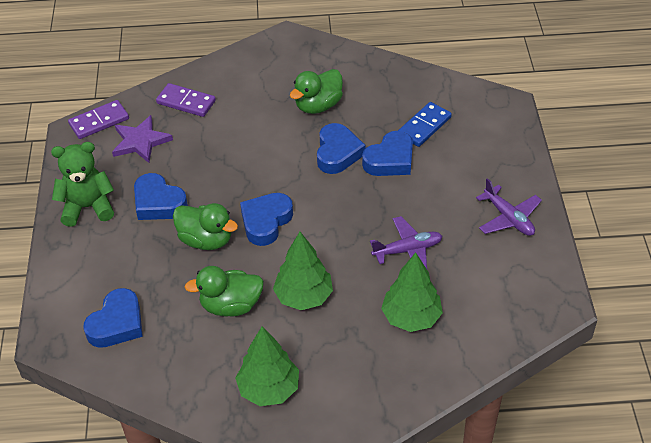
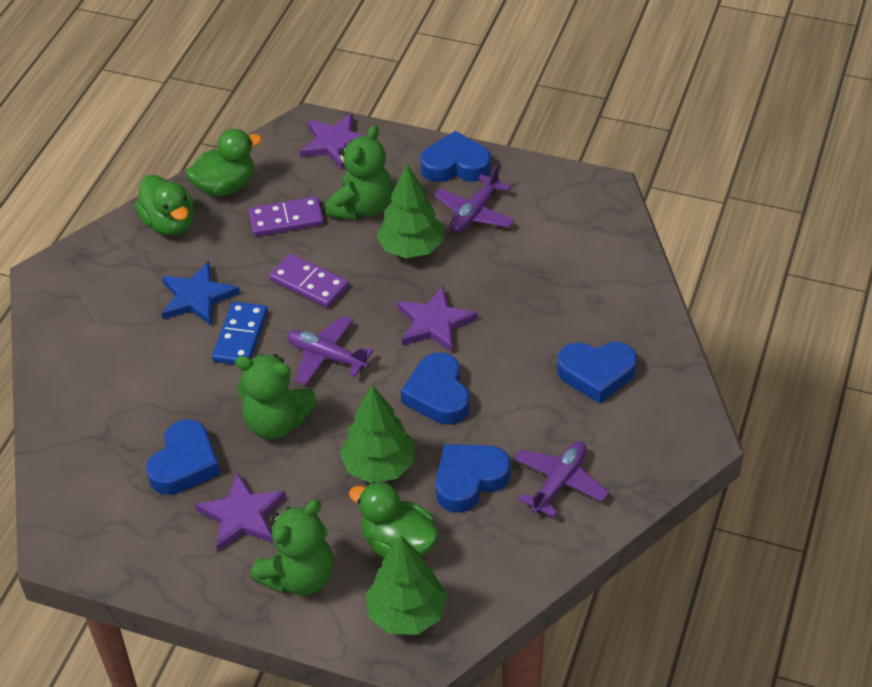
blue star: 0 -> 1
green teddy bear: 1 -> 3
purple plane: 2 -> 3
purple star: 1 -> 3

